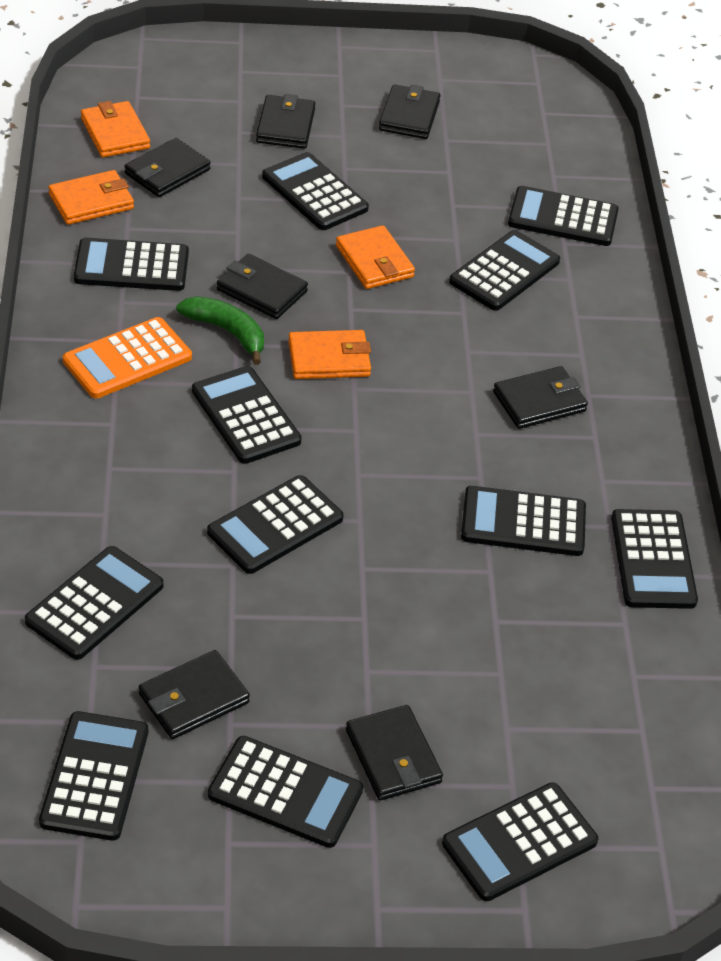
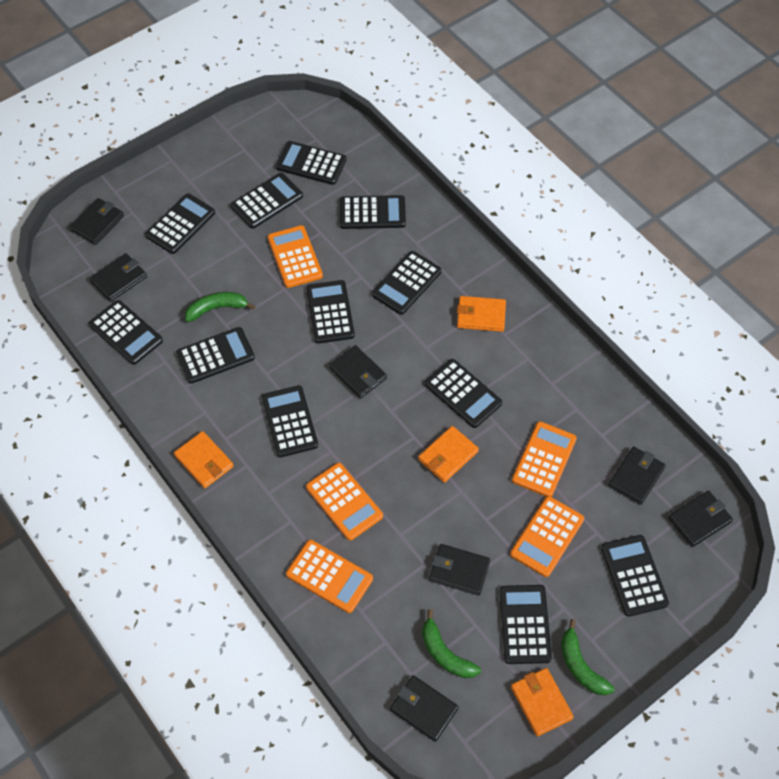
green banana: 1 -> 3
orange calculator: 1 -> 5

